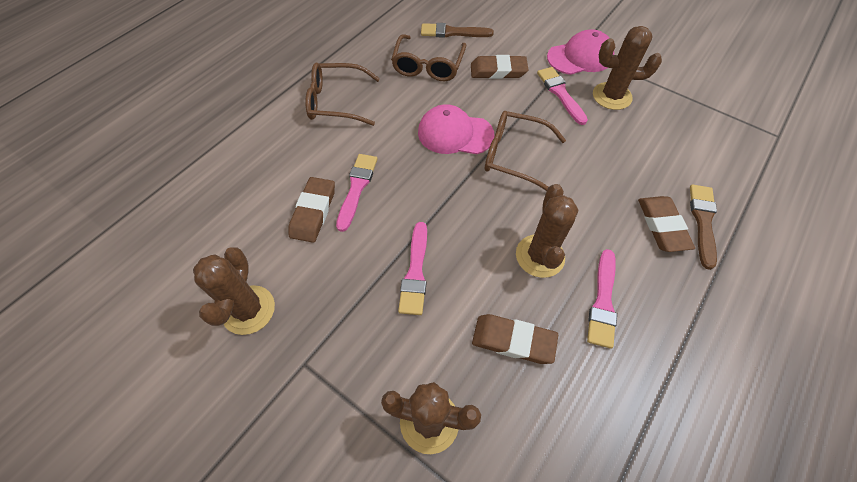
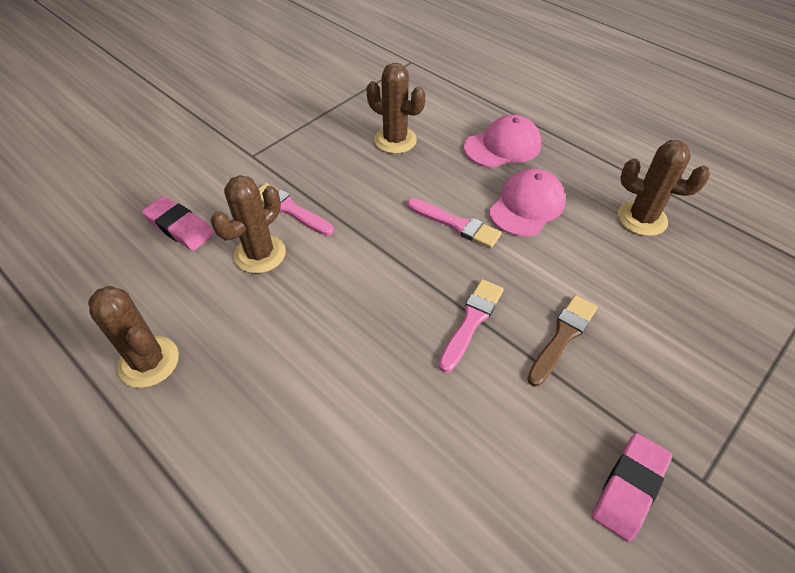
brown brush: 2 -> 1
brown eraser: 4 -> 0
brown glasses: 3 -> 0
pink brush: 4 -> 3
pink eraser: 0 -> 2

